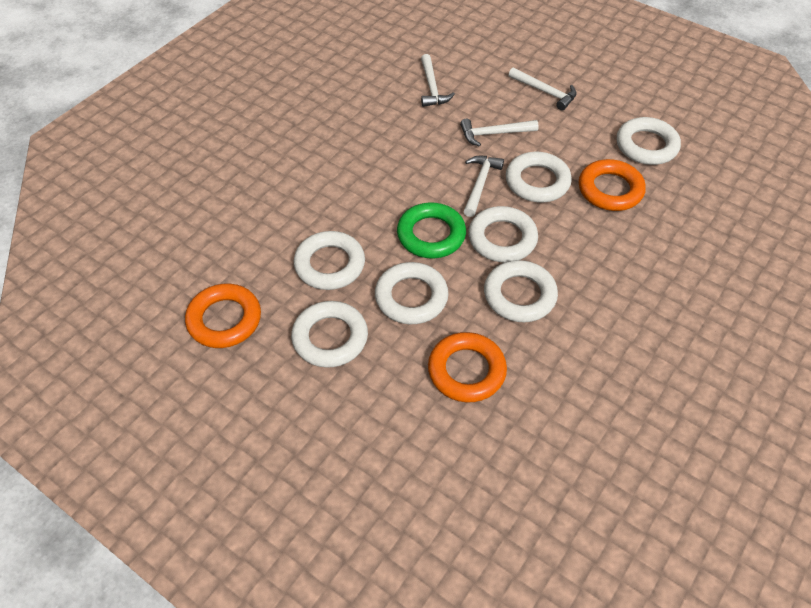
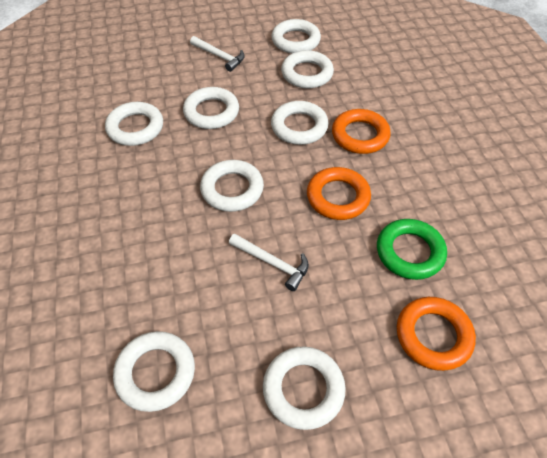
white hammer: 4 -> 2
white ring: 7 -> 8

